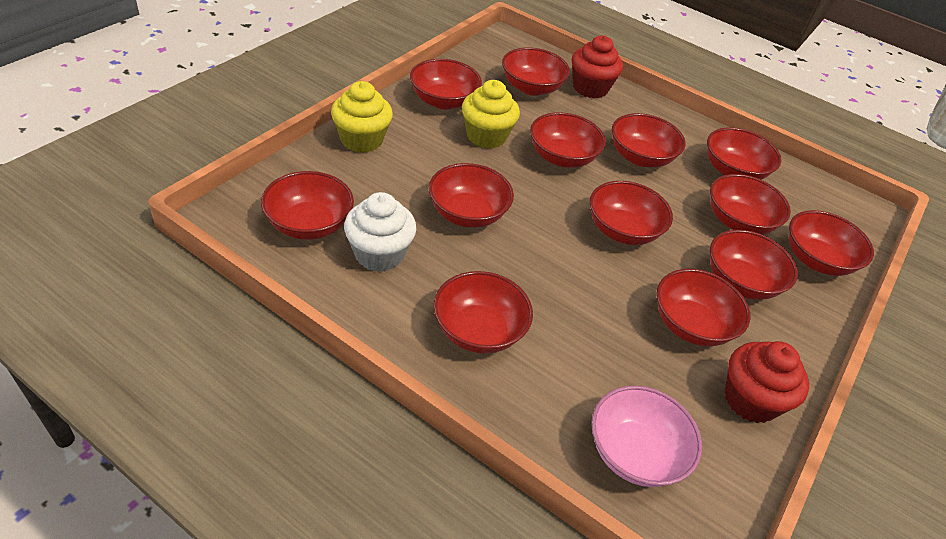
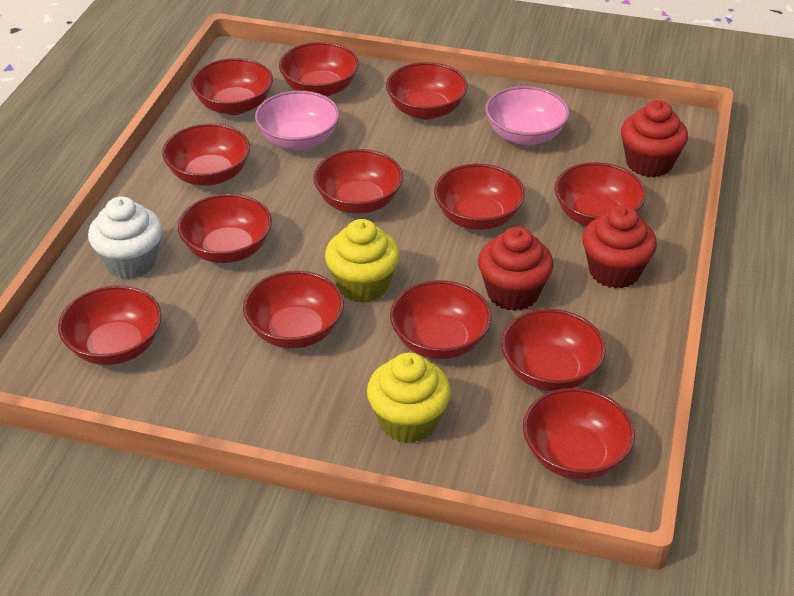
pink bowl: 1 -> 2
red cupcake: 2 -> 3

